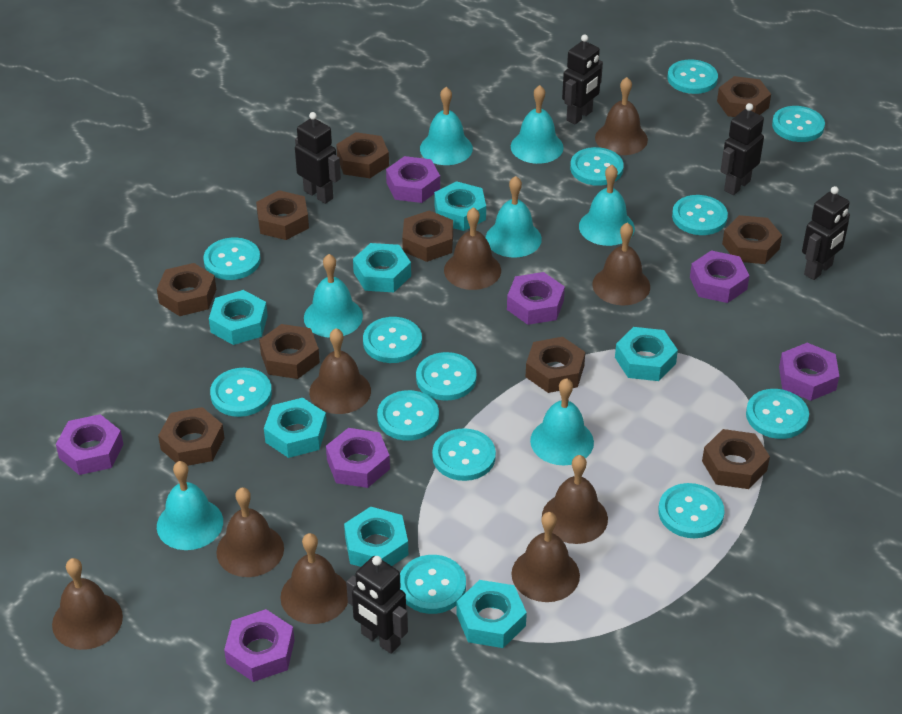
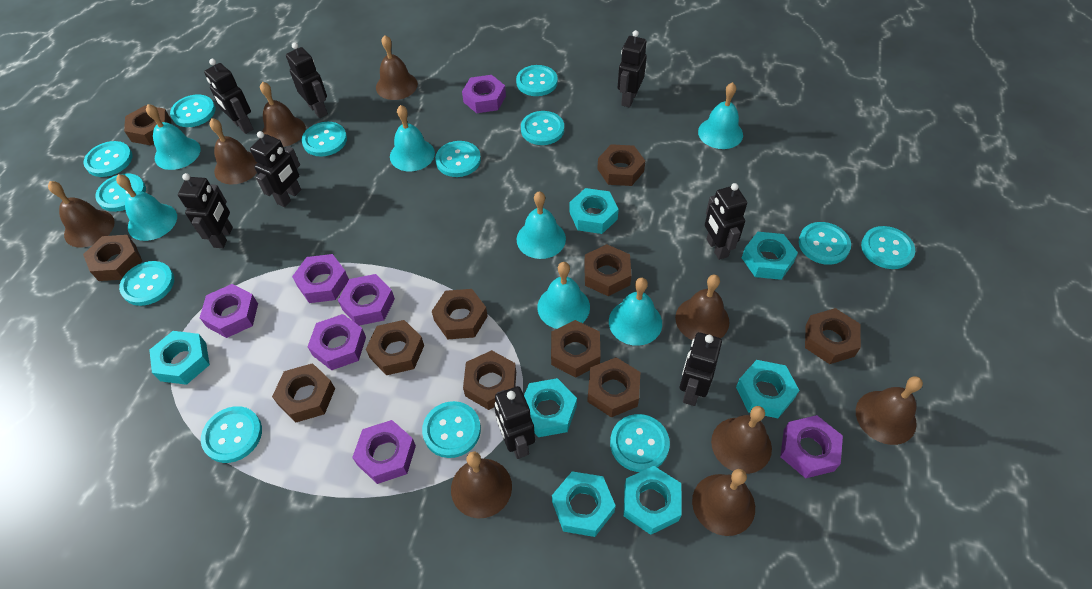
black robot: 5 -> 8
brown nut: 10 -> 11

